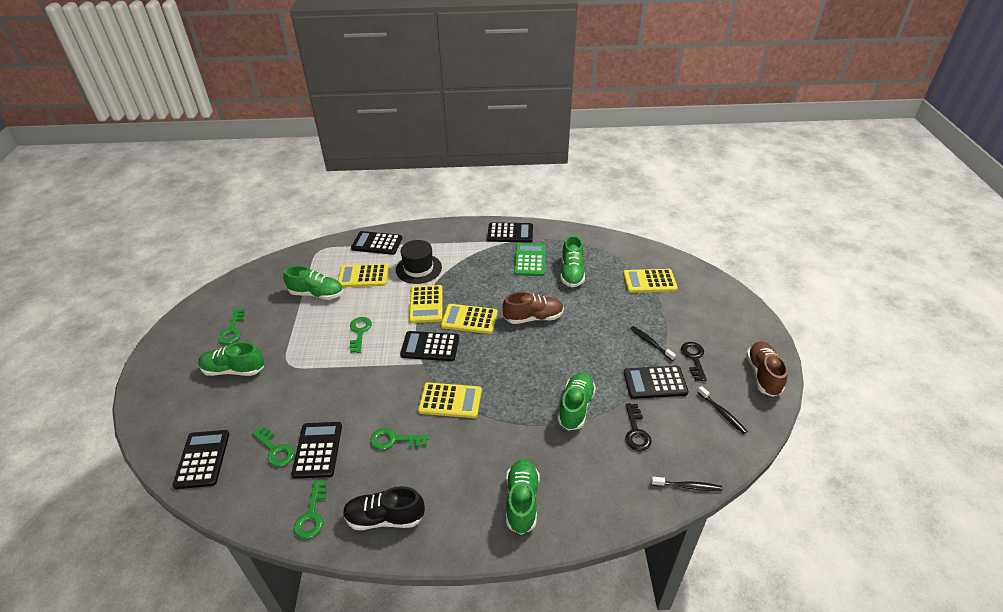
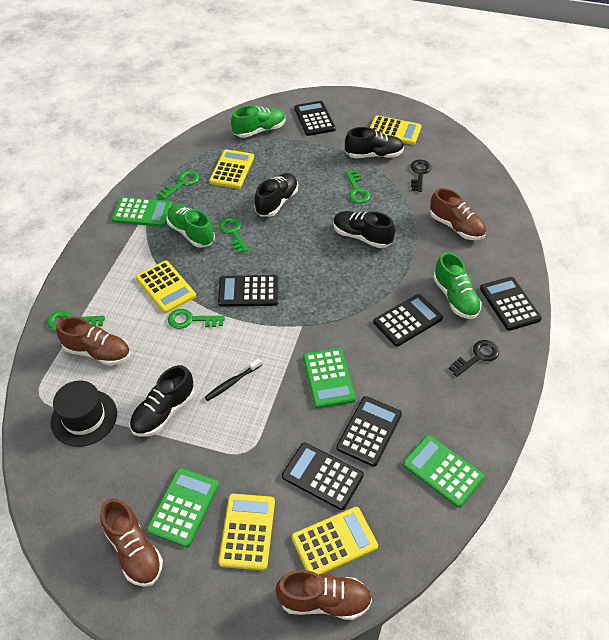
black shoe: 1 -> 4
black toothbrush: 3 -> 1
brown shoe: 2 -> 4
green calculator: 1 -> 4
green shoe: 5 -> 3

